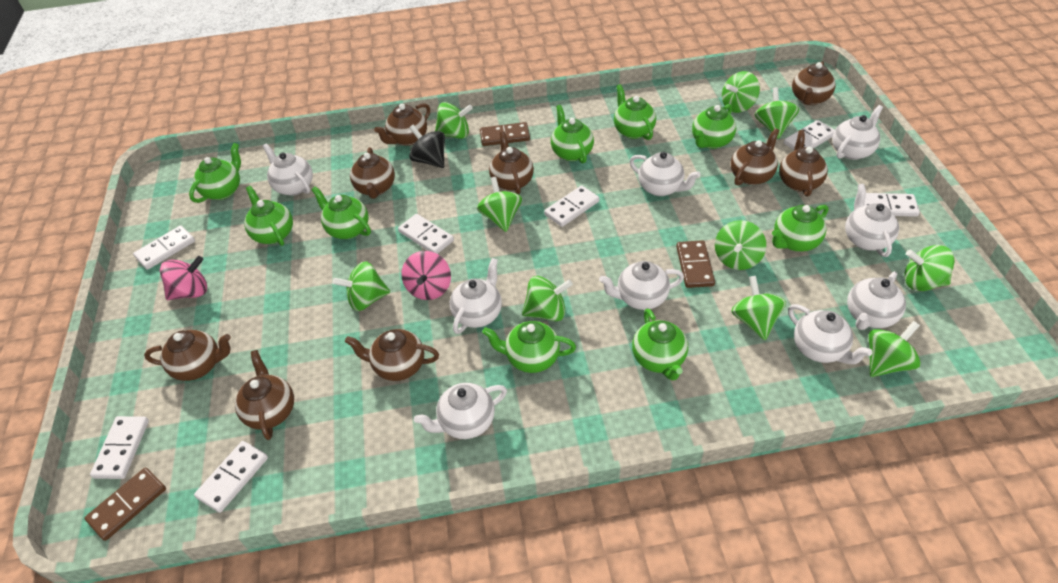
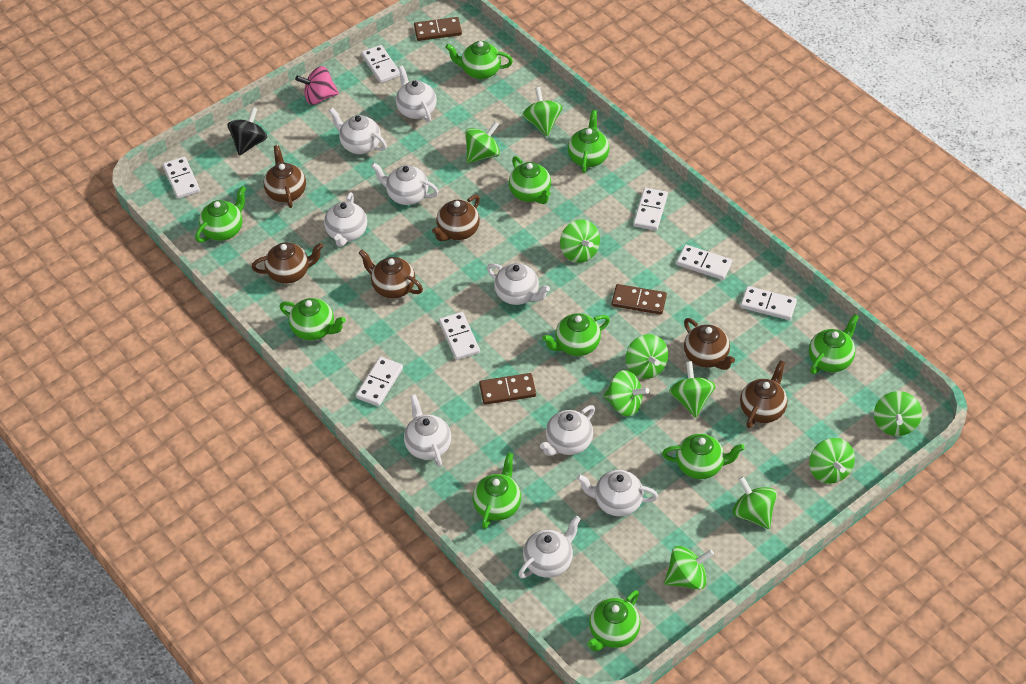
brown teapot: 9 -> 6
green teapot: 9 -> 10
pink spinning top: 2 -> 1

